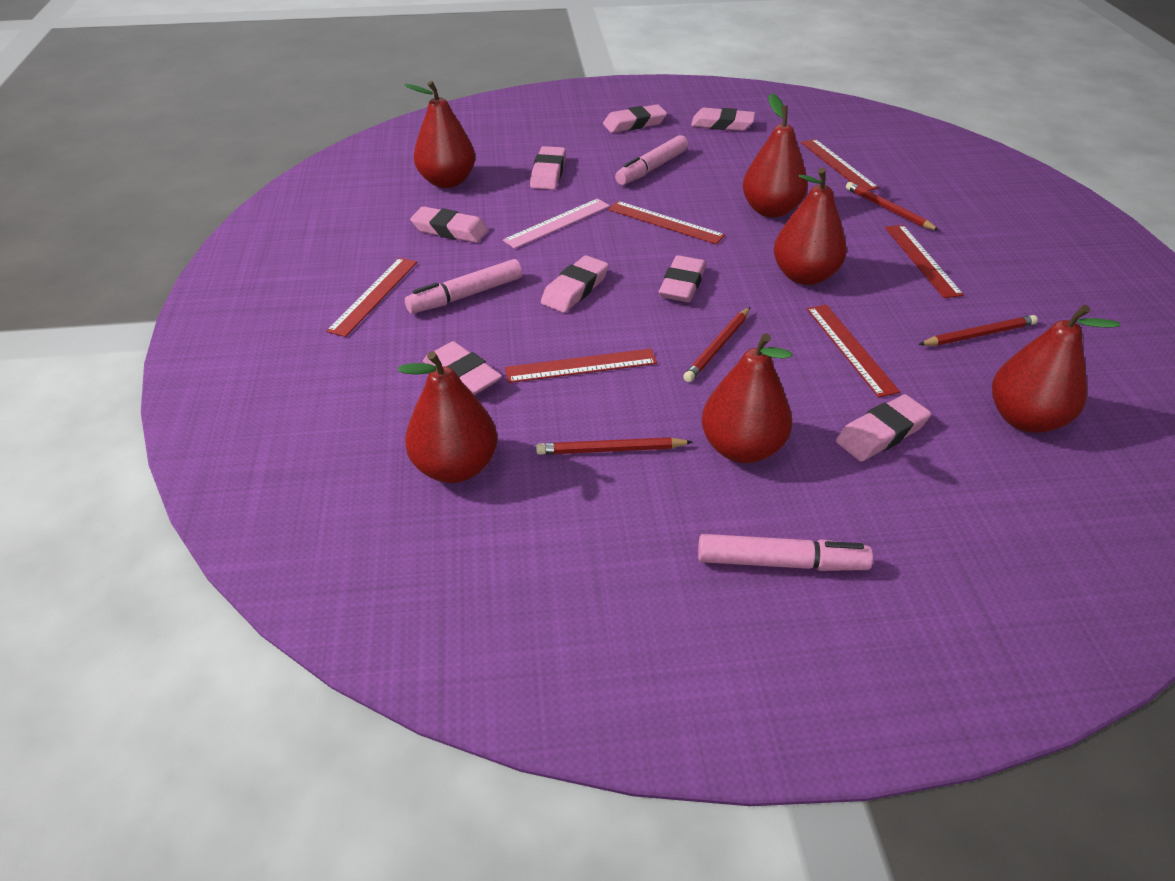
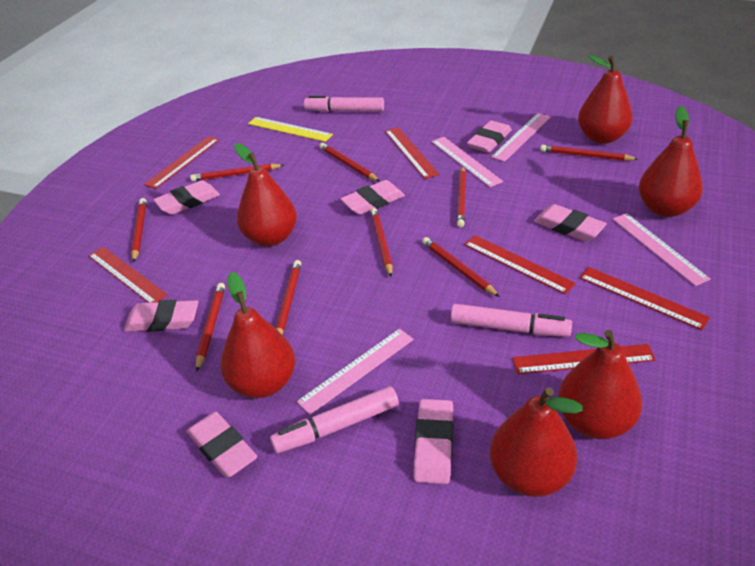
pink eraser: 8 -> 7
pink ruler: 1 -> 4
red pencil: 4 -> 9
yellow ruler: 0 -> 1

